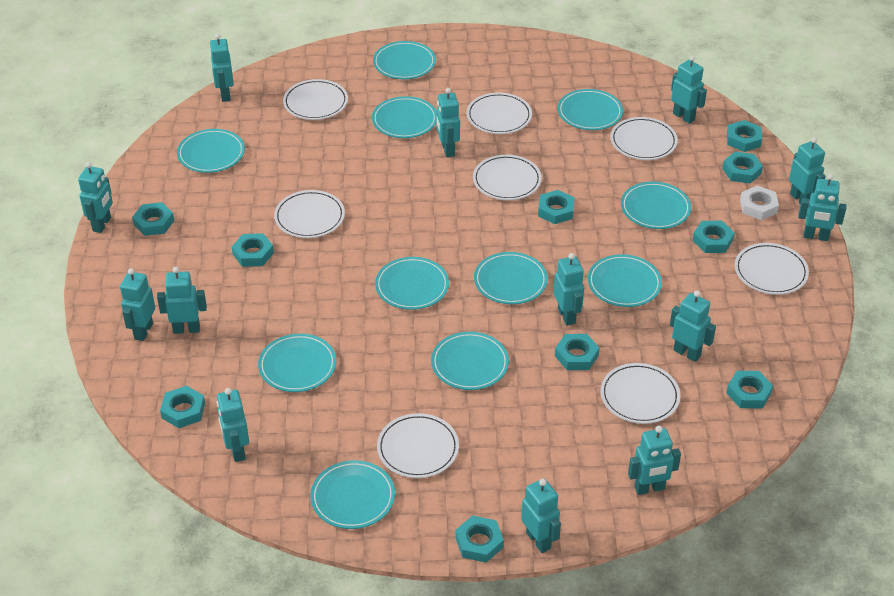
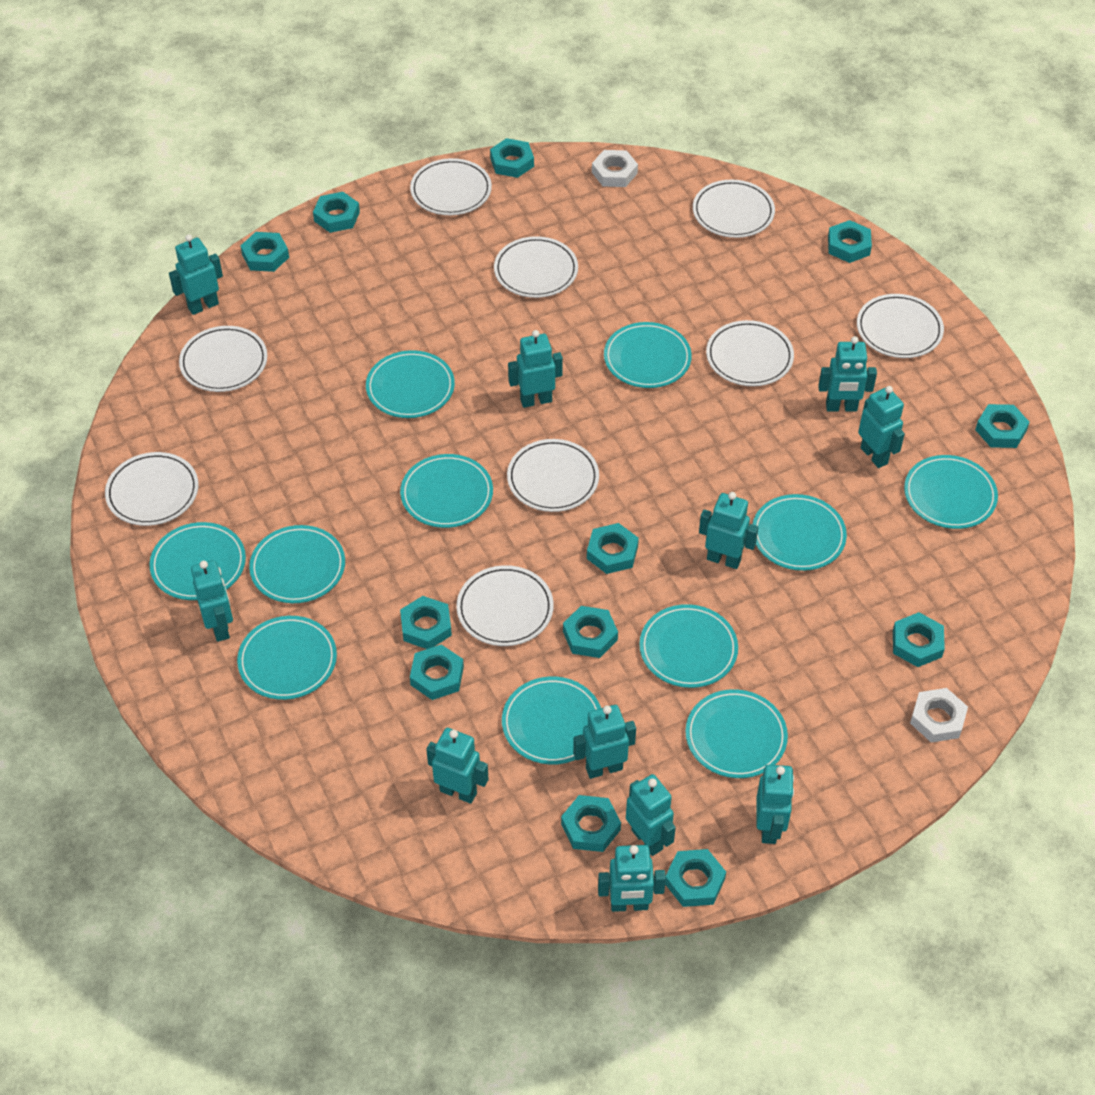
turquoise nut: 10 -> 12
turquoise robot: 13 -> 11
white nut: 1 -> 2
white plate: 8 -> 9

